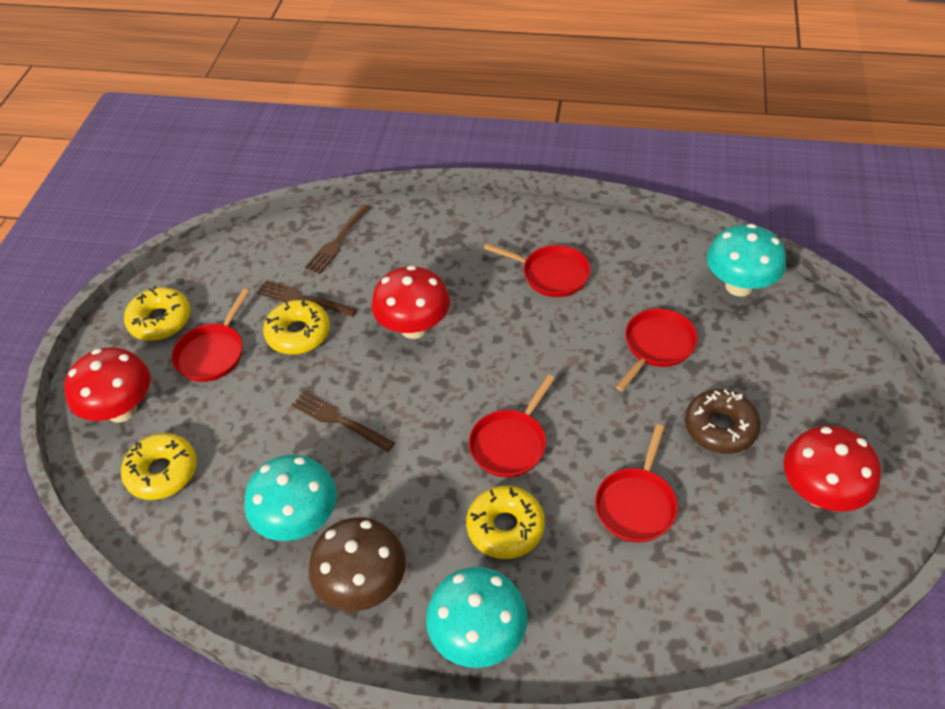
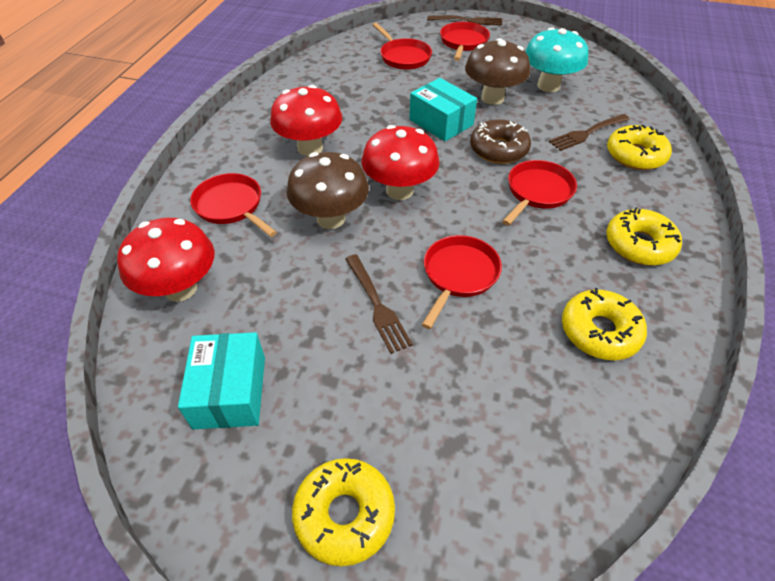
brown mushroom: 1 -> 2
turquoise box: 0 -> 2
turquoise mushroom: 3 -> 1

